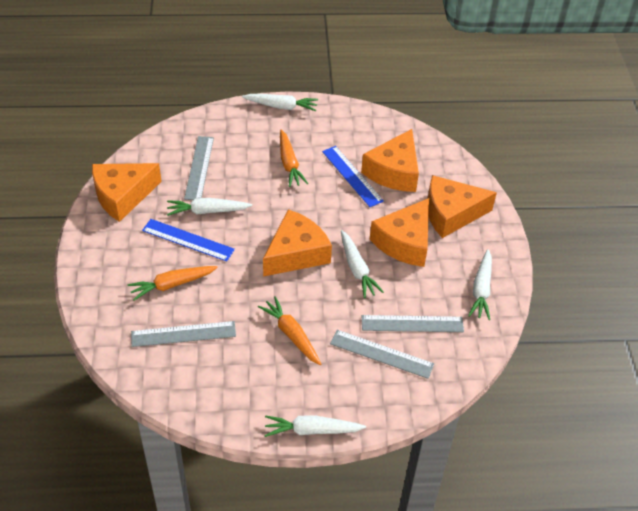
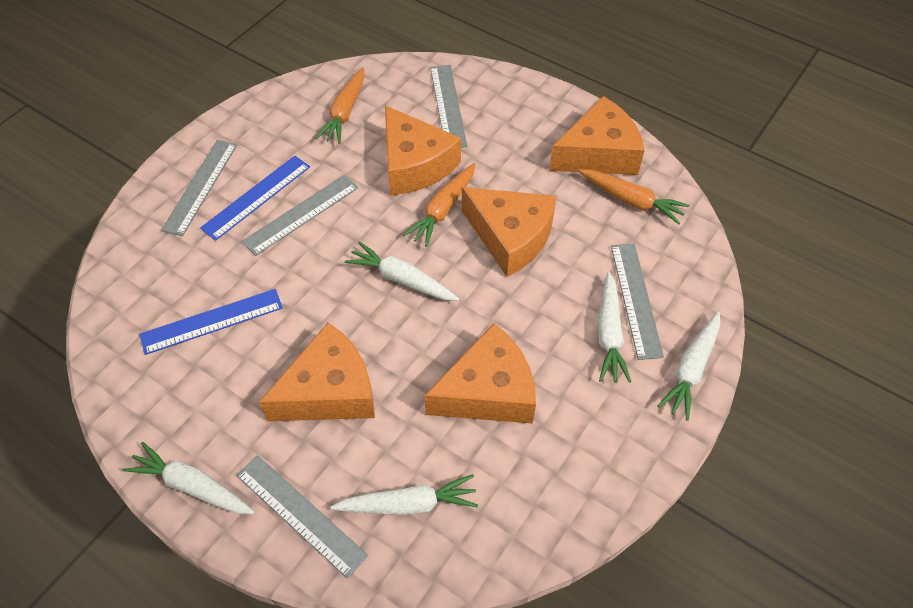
grey ruler: 4 -> 5

